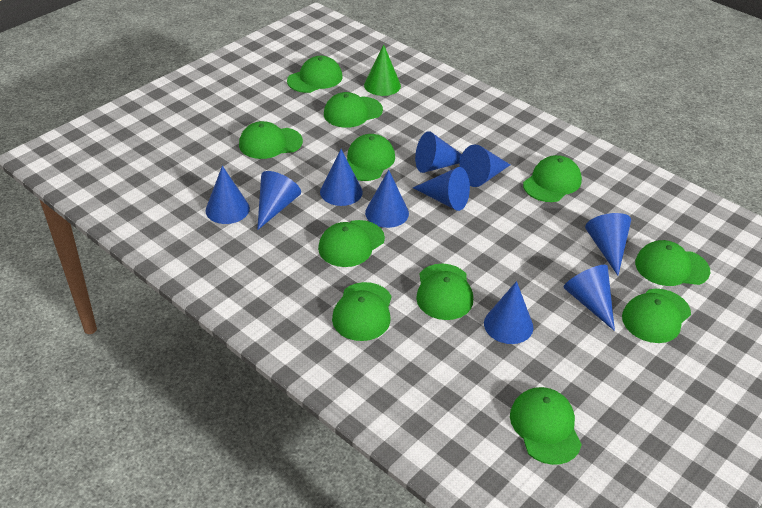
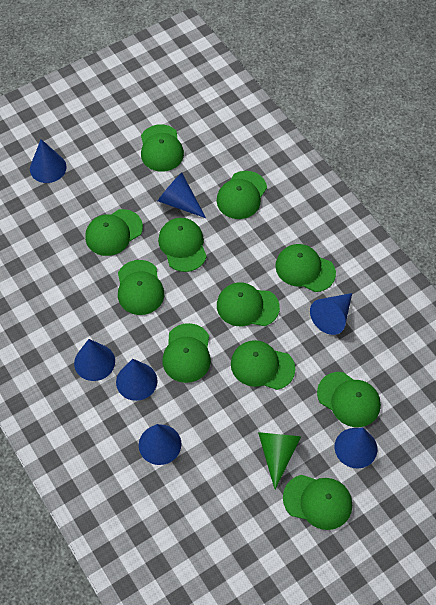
blue cone: 10 -> 7

